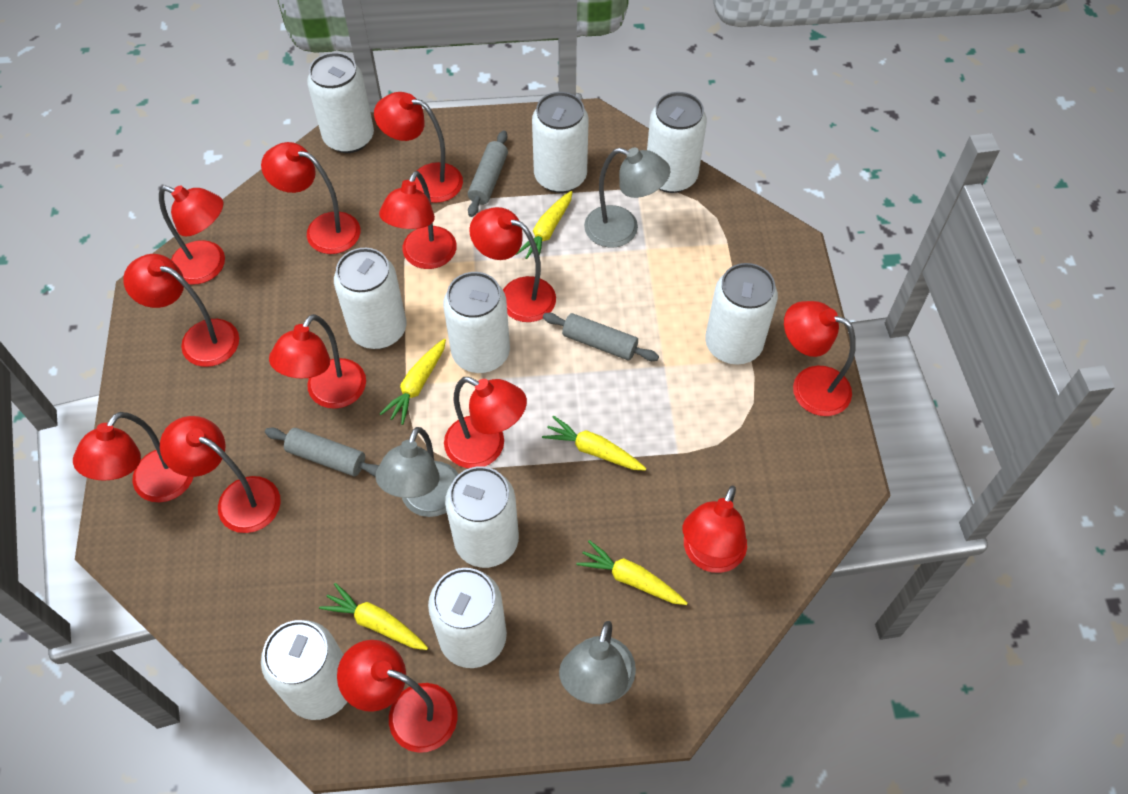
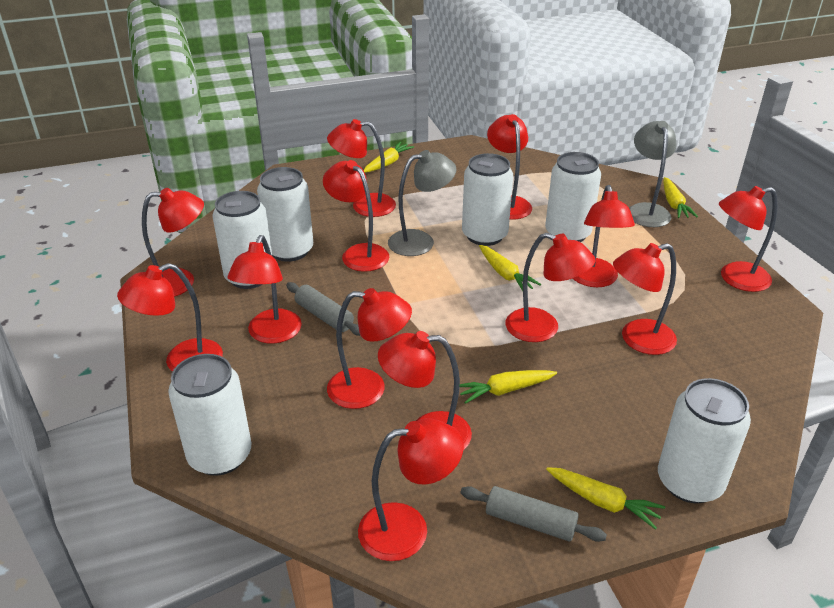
grey lamp: 3 -> 2
grey rolling pin: 3 -> 2
white can: 9 -> 6

